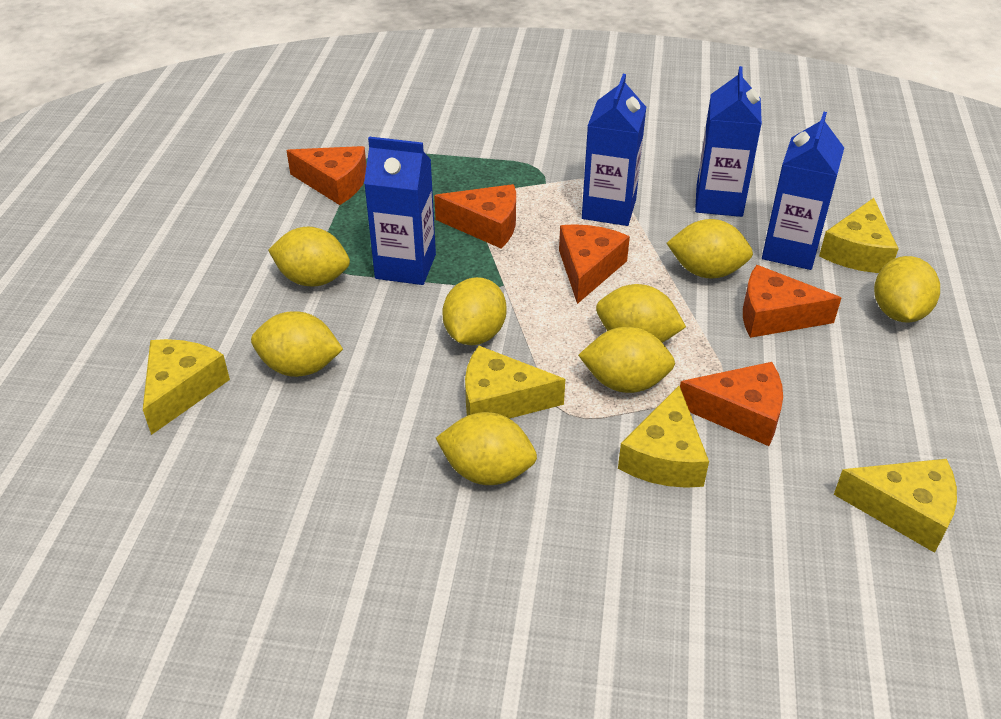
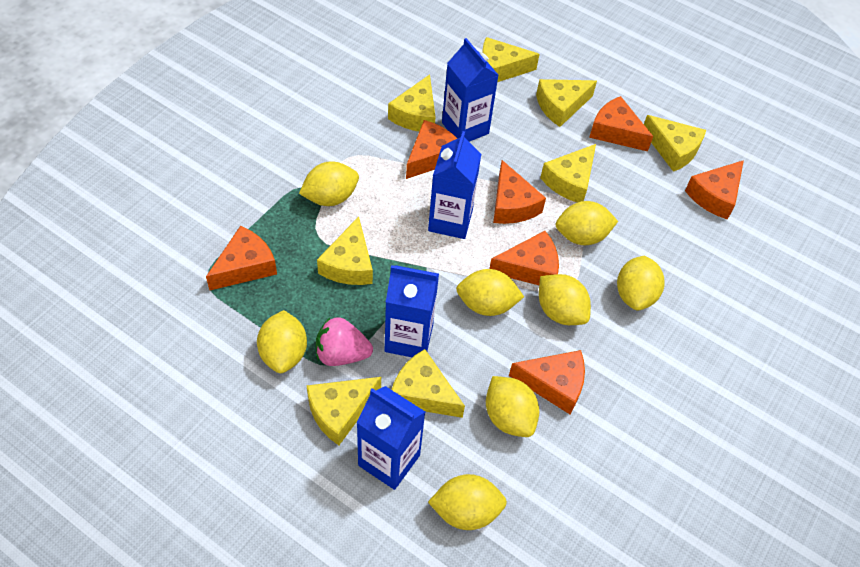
orange cheese: 5 -> 7
pink strawberry: 0 -> 1
yellow cheese: 5 -> 8

